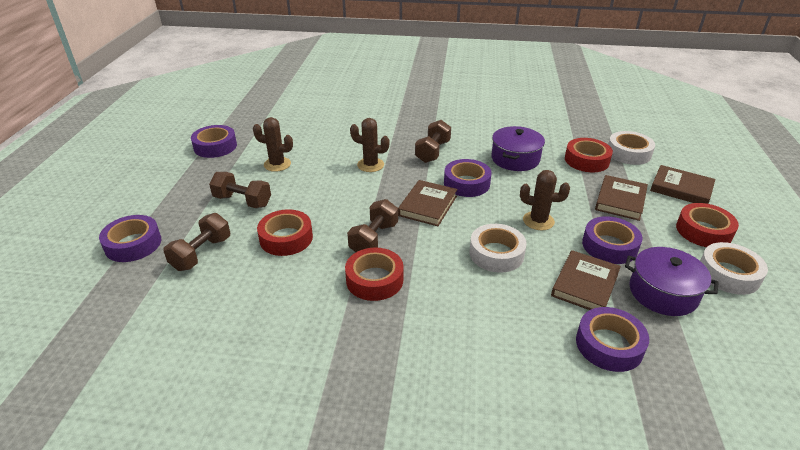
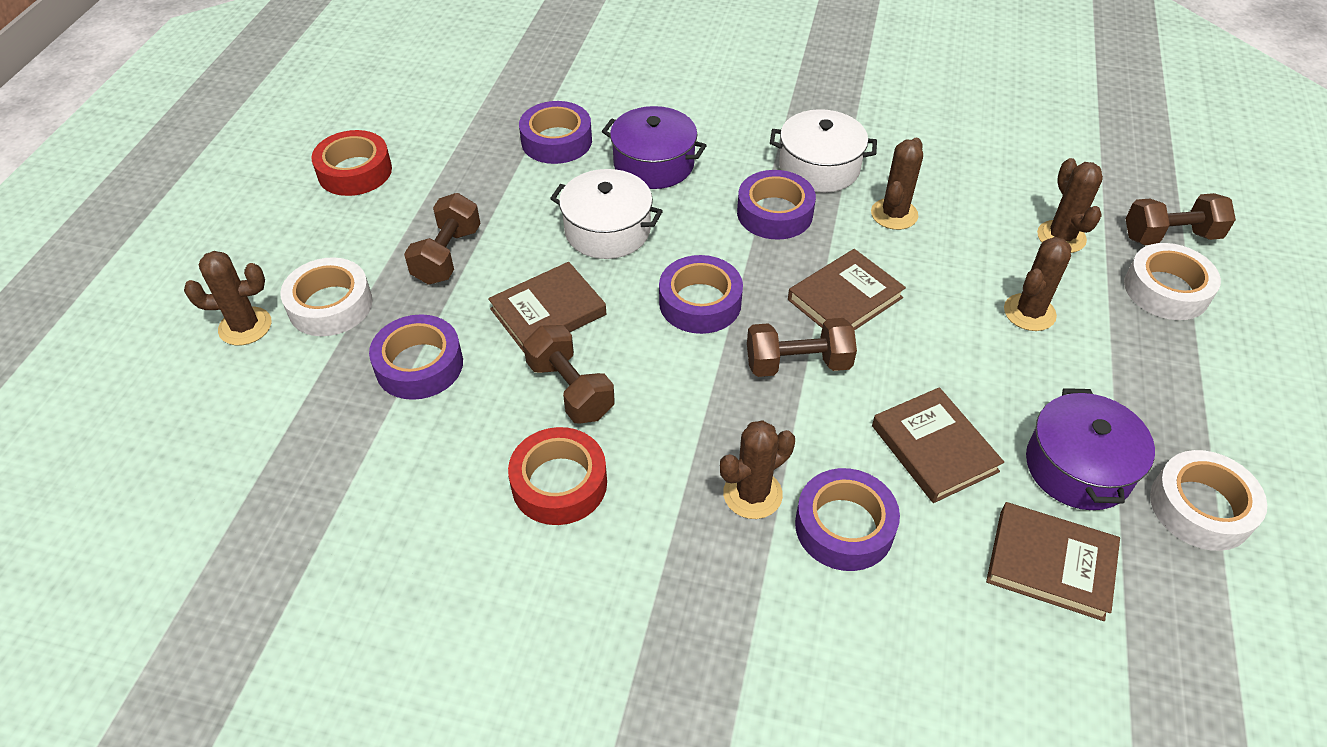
brown cactus: 3 -> 5
red tape: 4 -> 2
white pot: 0 -> 2

